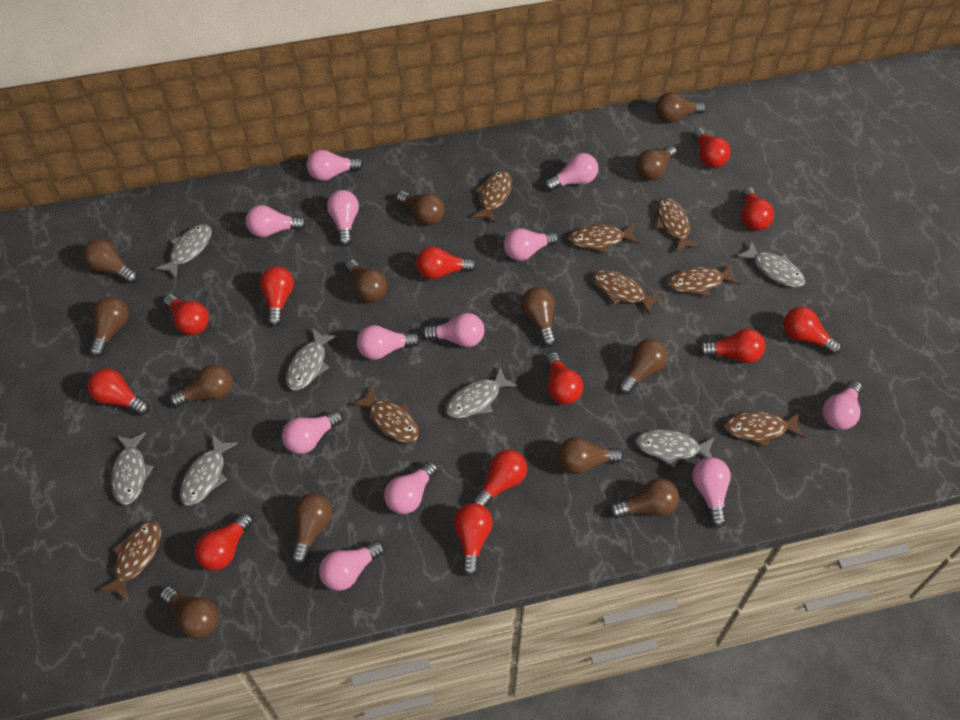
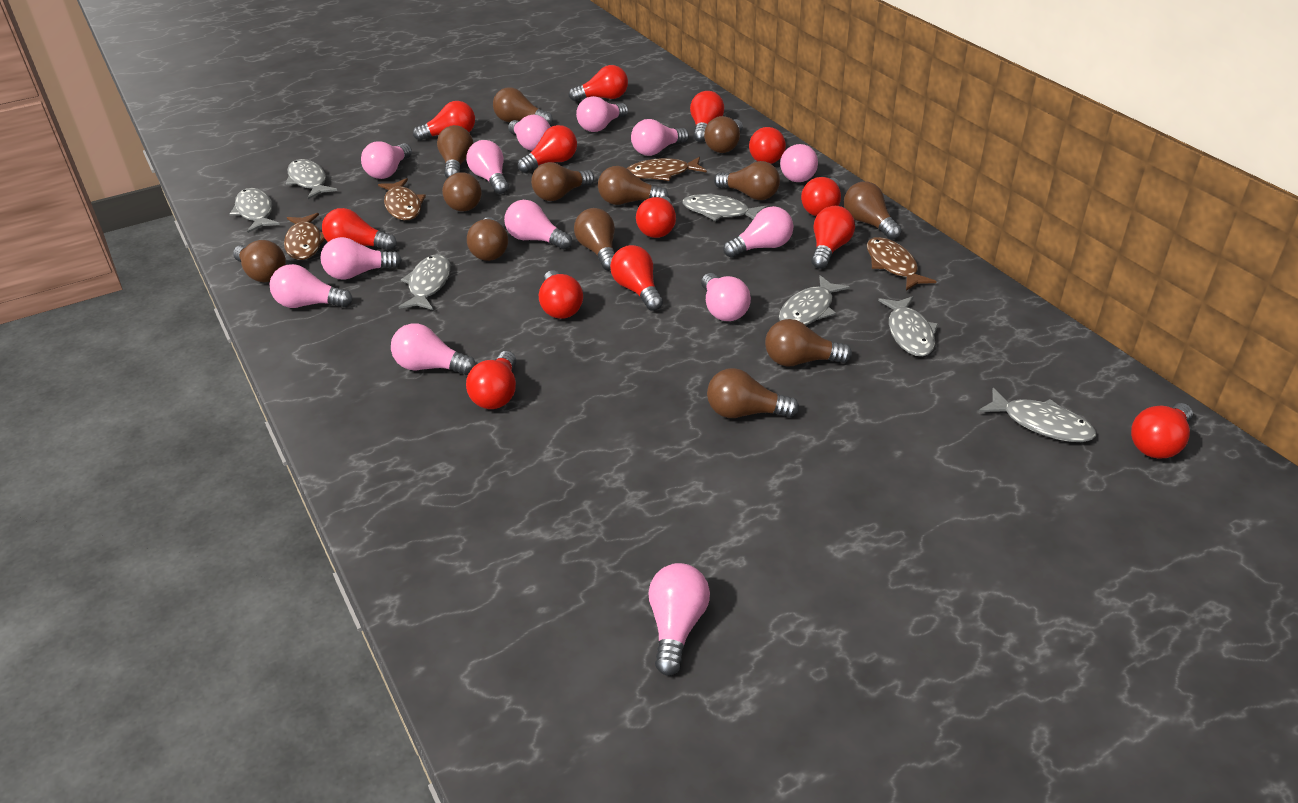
brown fish: 8 -> 4
pink light bulb: 12 -> 13
red light bulb: 12 -> 13

